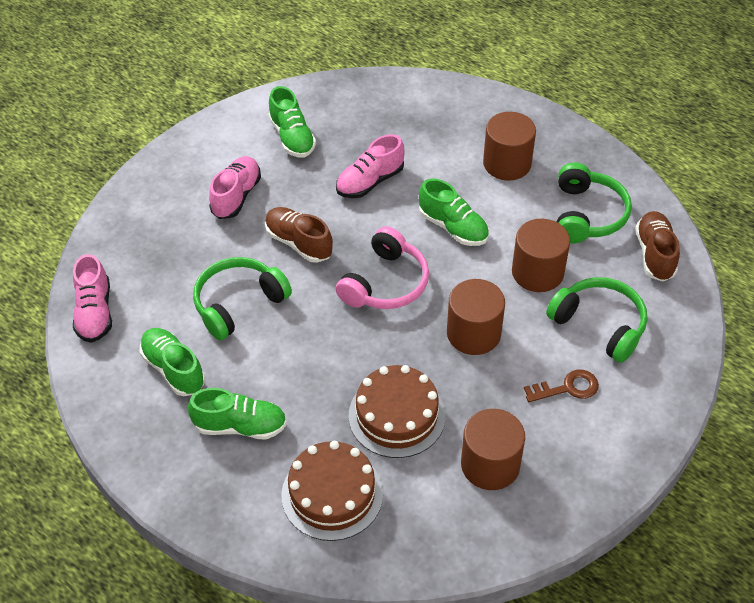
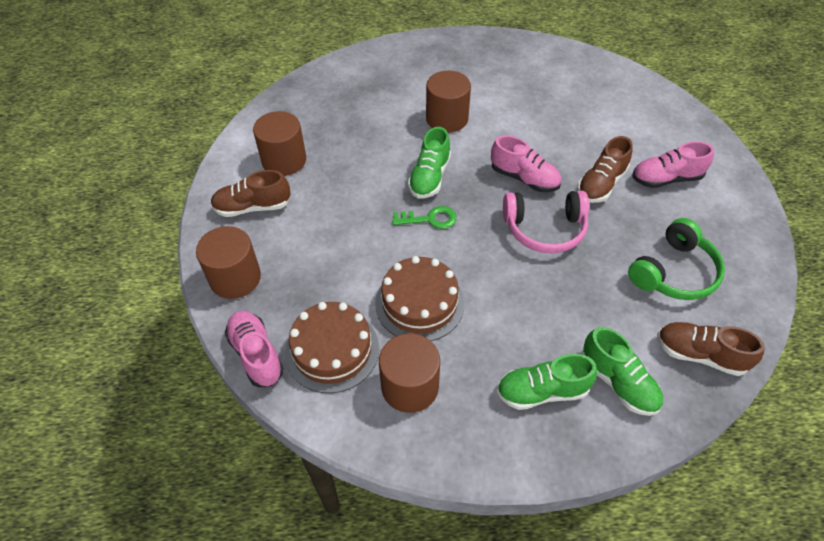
brown key: 1 -> 0
brown shoe: 2 -> 3
green headphones: 3 -> 1
green key: 0 -> 1
green shoe: 4 -> 3

